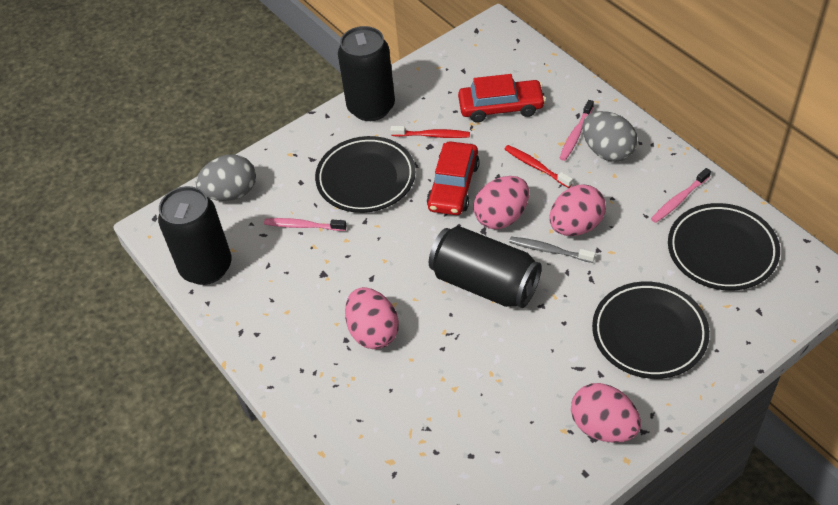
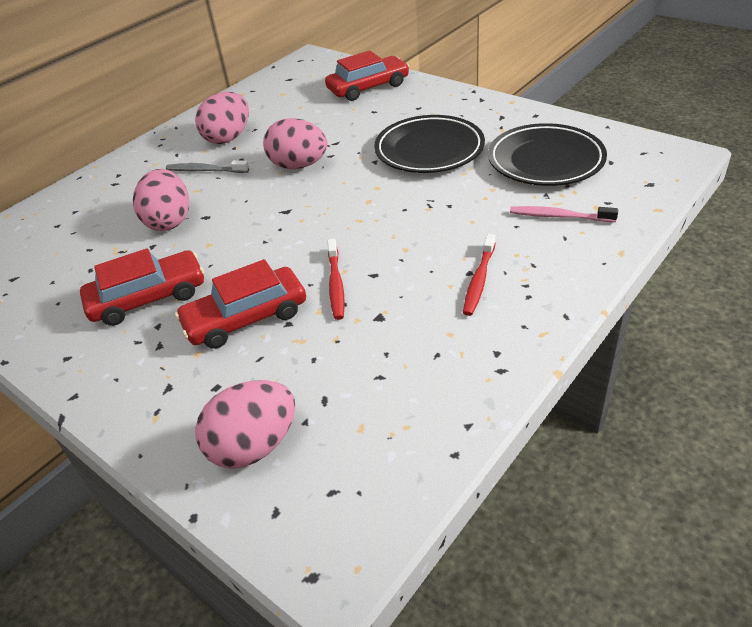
black can: 3 -> 0
black plate: 3 -> 2
grey egg: 2 -> 0
pink toothbrush: 3 -> 1
red car: 2 -> 3

